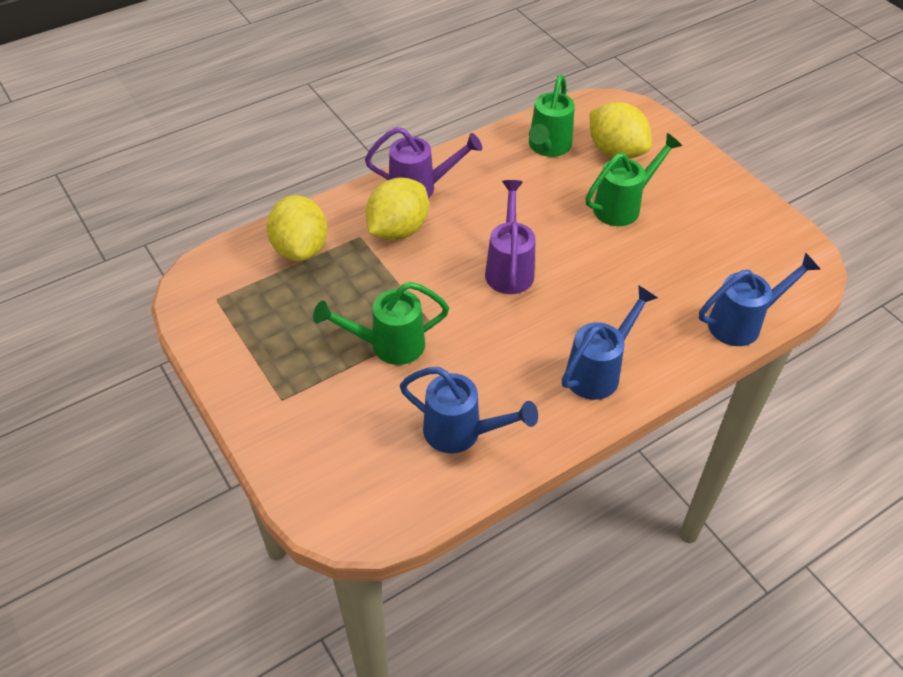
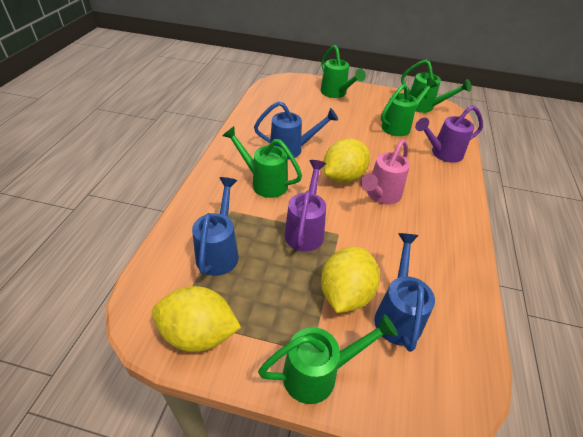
green watering can: 3 -> 5
pink watering can: 0 -> 1

